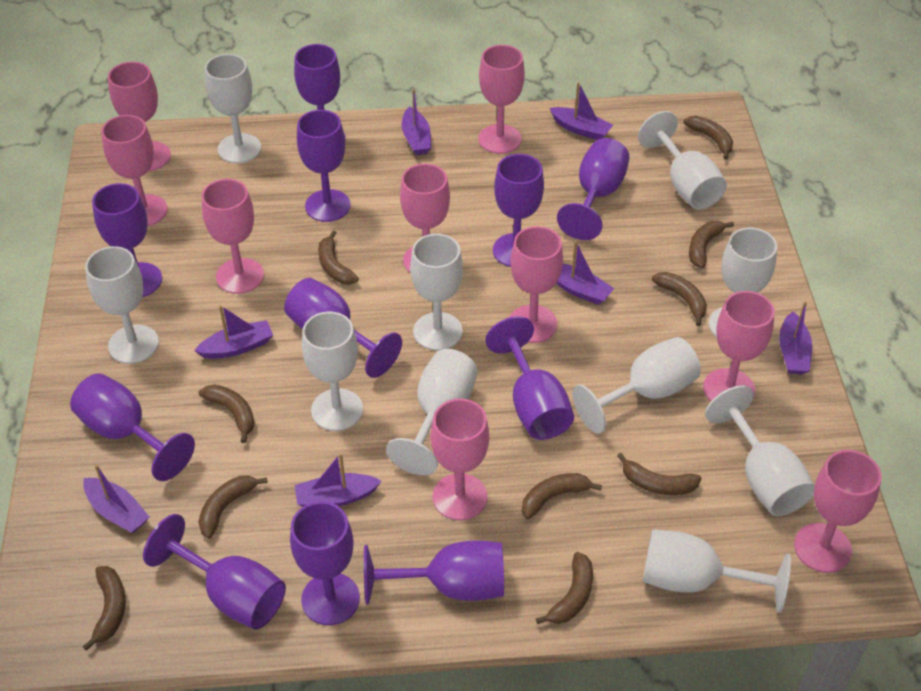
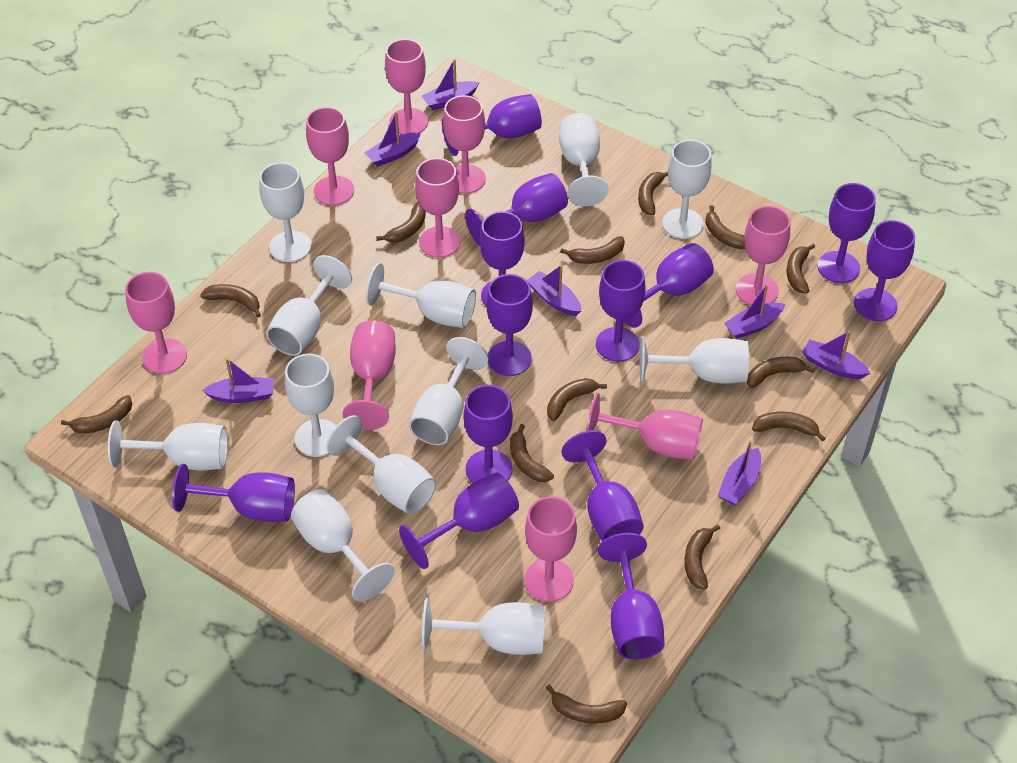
brown banana: 10 -> 13
purple goblet: 11 -> 13
white goblet: 10 -> 12

